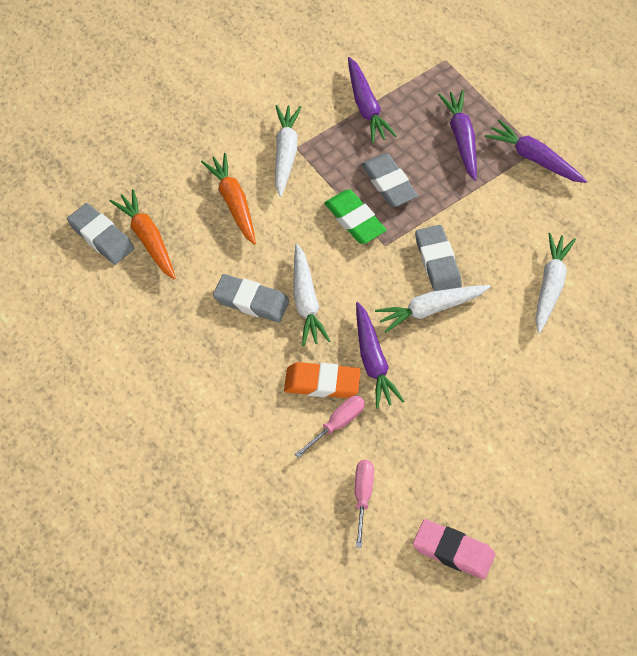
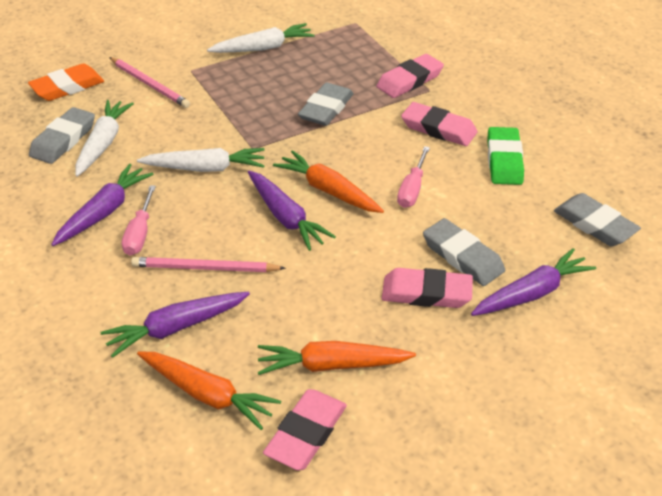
orange carrot: 2 -> 3
pink eraser: 1 -> 4
pink pencil: 0 -> 2
white carrot: 4 -> 3

